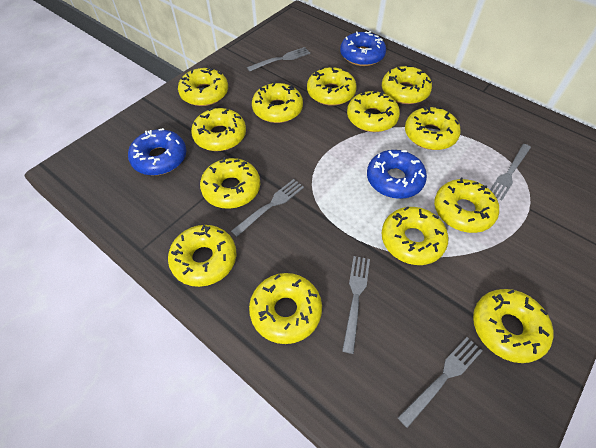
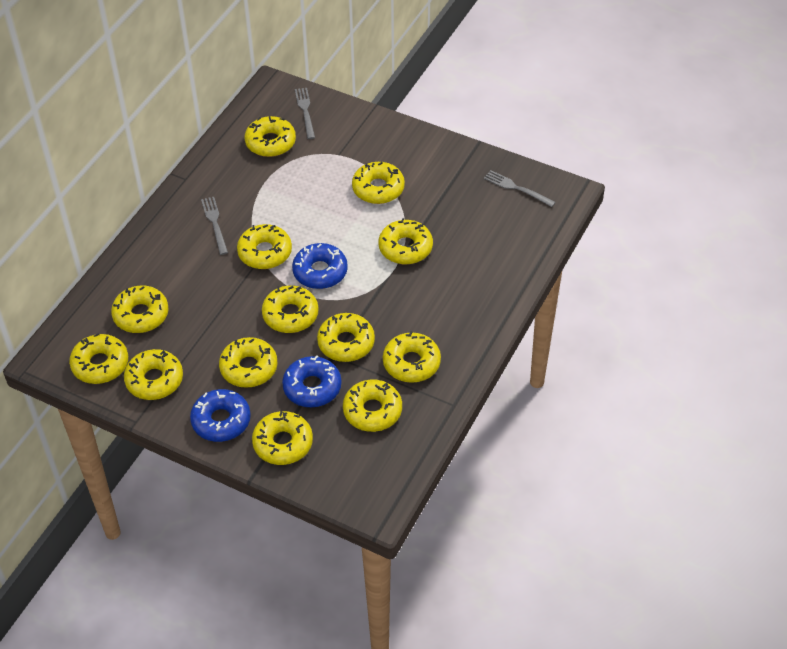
grey fork: 5 -> 3

